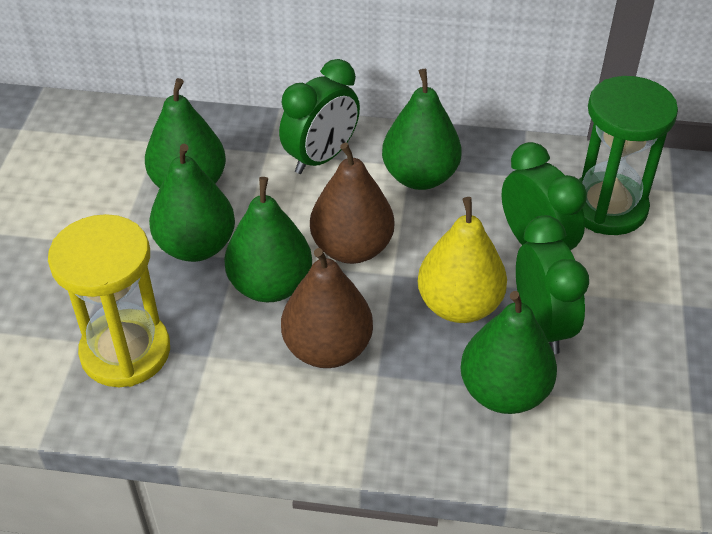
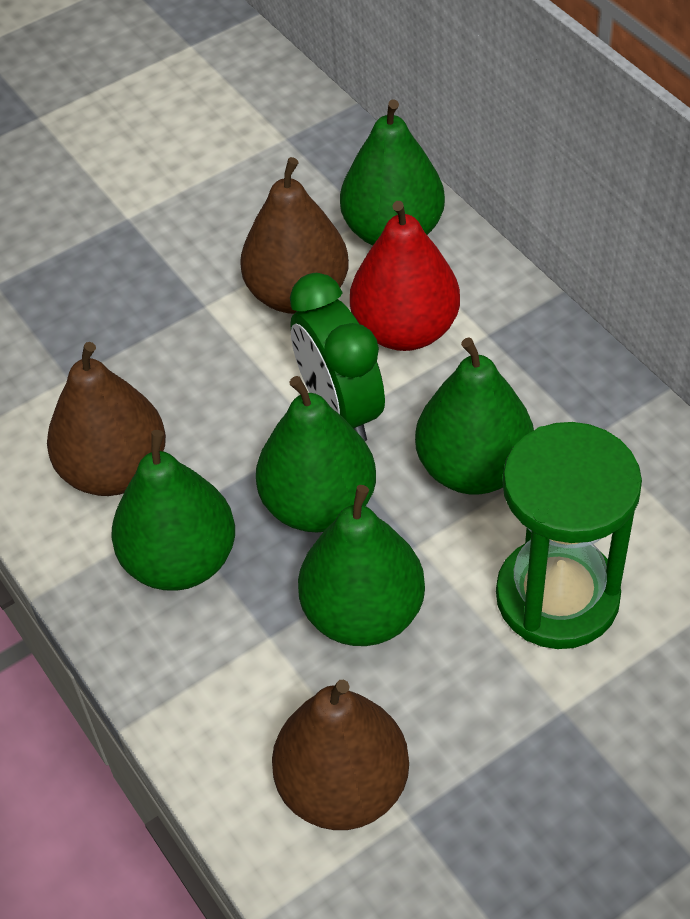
brown pear: 2 -> 3
green clock: 3 -> 1
red pear: 0 -> 1
yellow hourglass: 1 -> 0
yellow pear: 1 -> 0

